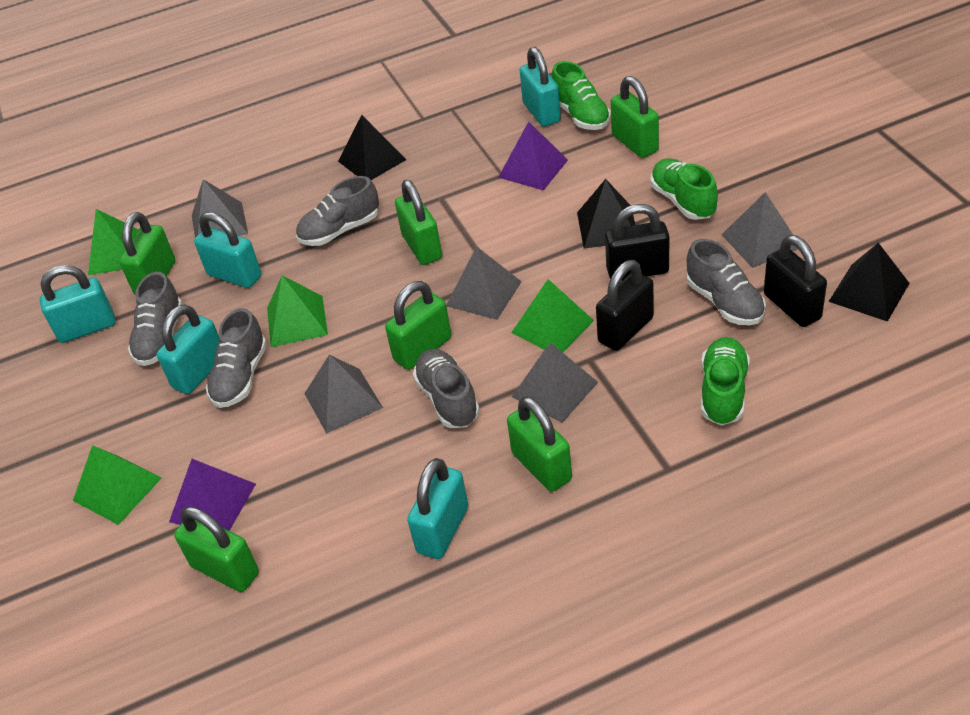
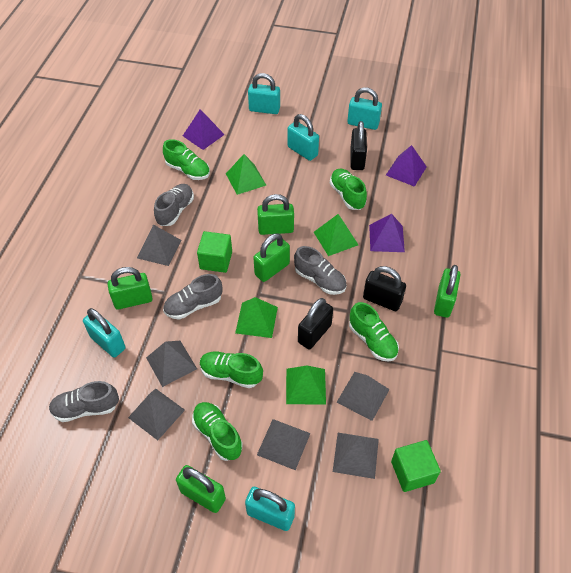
black pyramid: 3 -> 0
green cube: 0 -> 2
green padlock: 6 -> 5
green shoe: 3 -> 5
grey pyramid: 5 -> 6
grey shoe: 5 -> 4
purple pyramid: 2 -> 3

